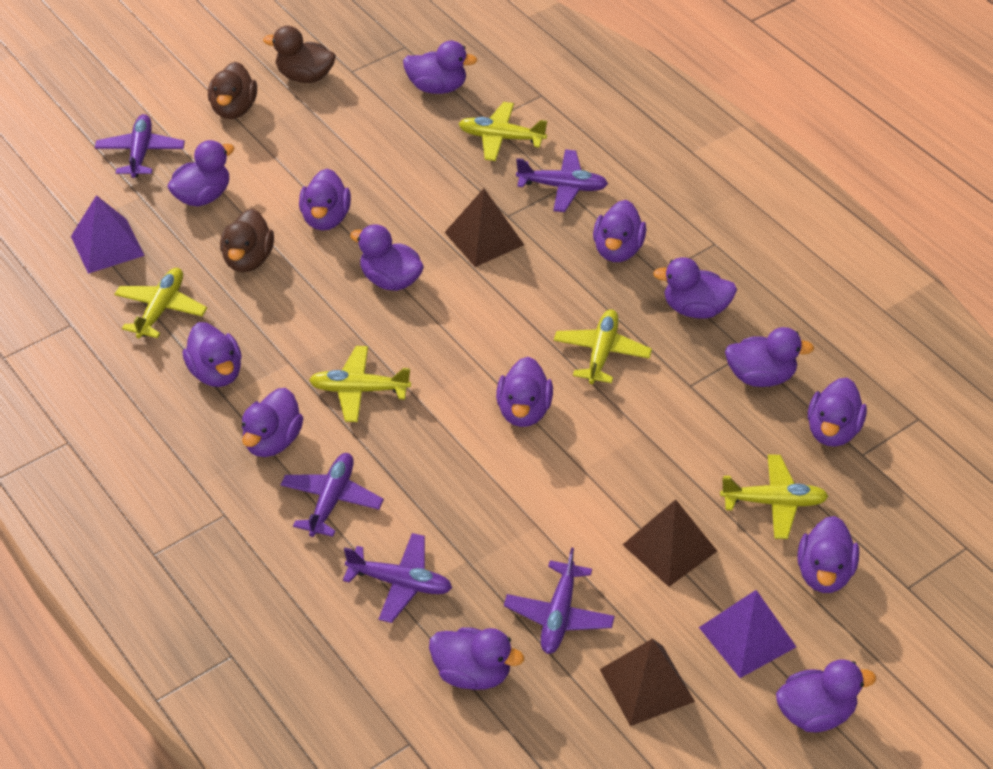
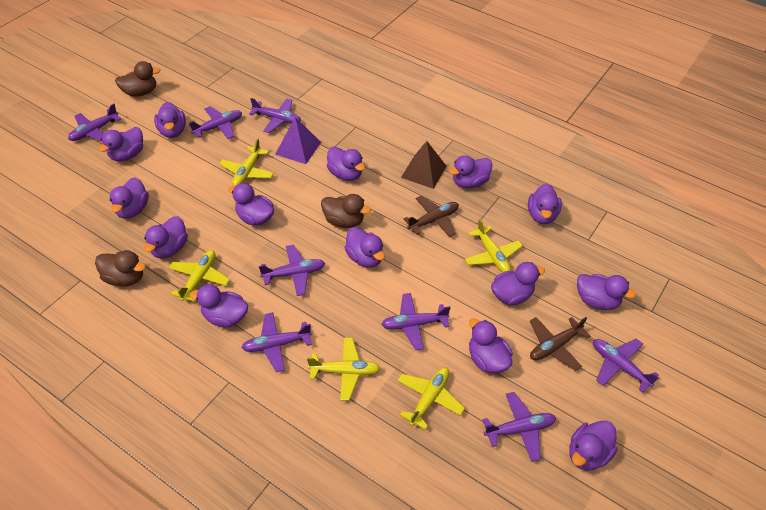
brown plane: 0 -> 2
brown pyramid: 3 -> 1
purple plane: 5 -> 8
purple pyramid: 2 -> 1

